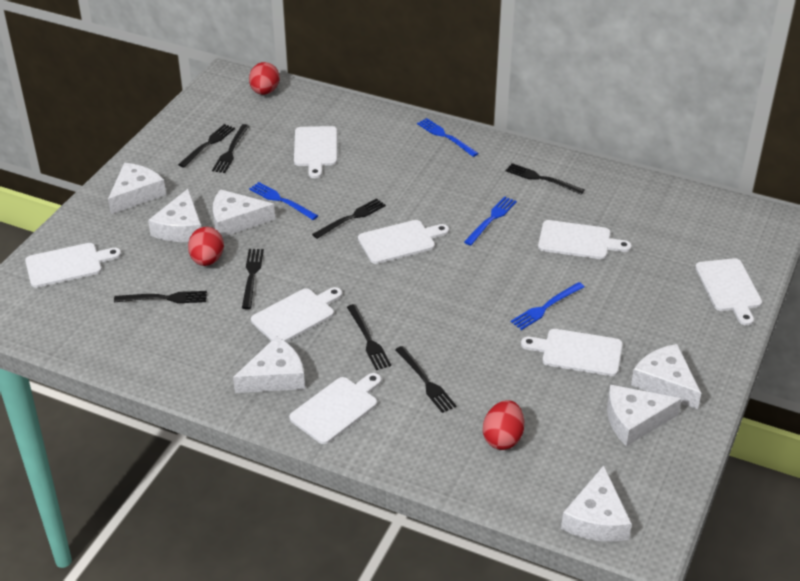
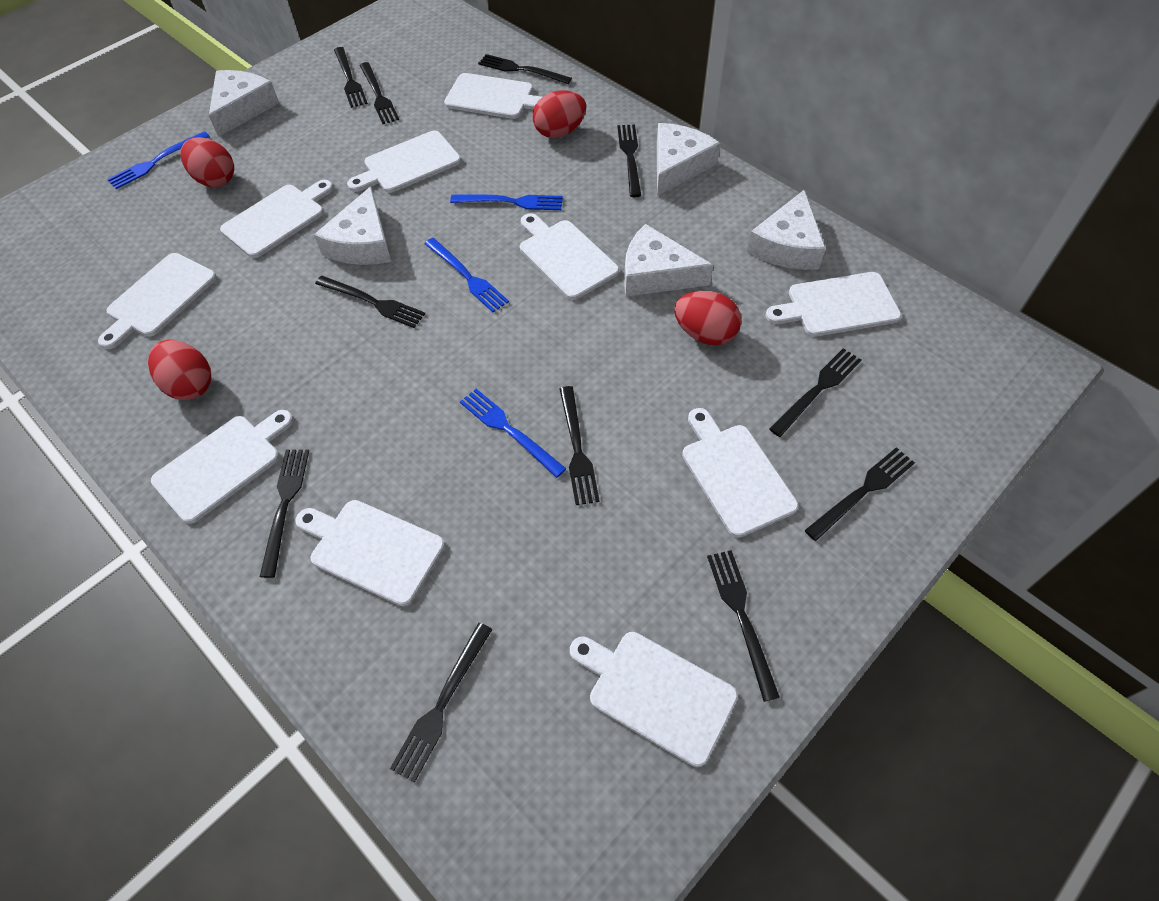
black fork: 8 -> 11
red egg: 3 -> 4
white cheese: 7 -> 5
white cutting board: 8 -> 10

